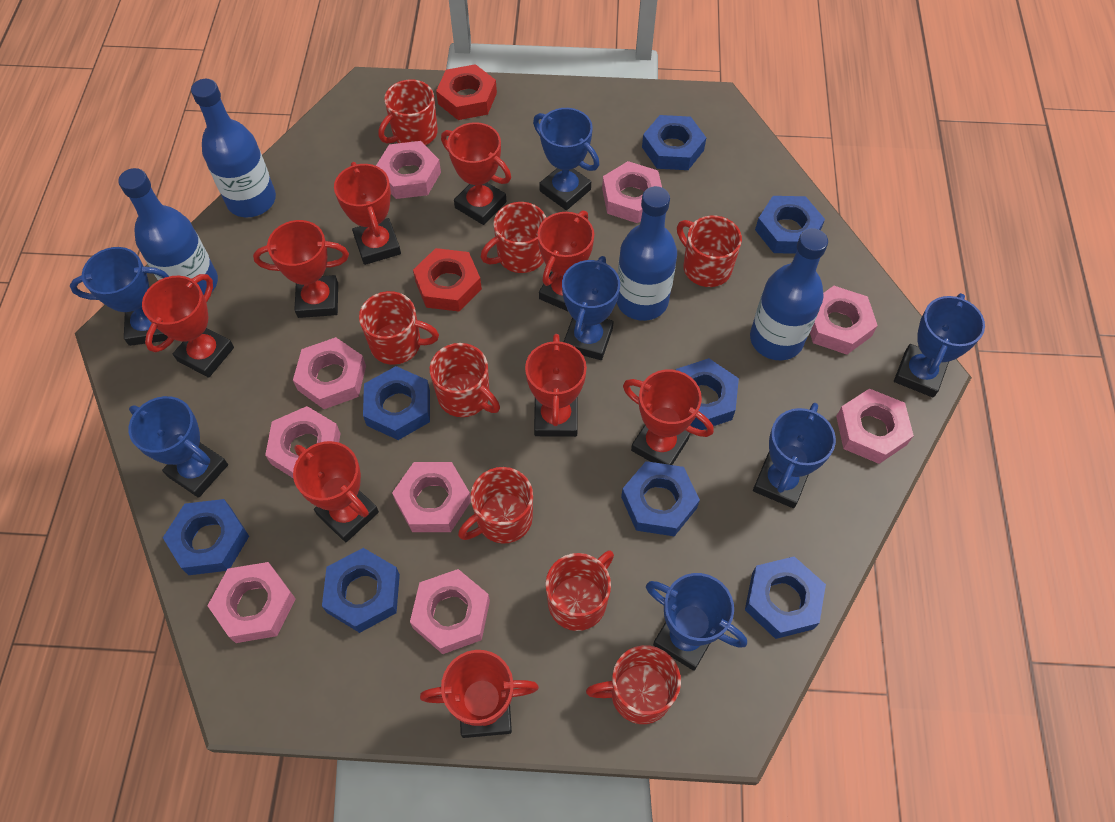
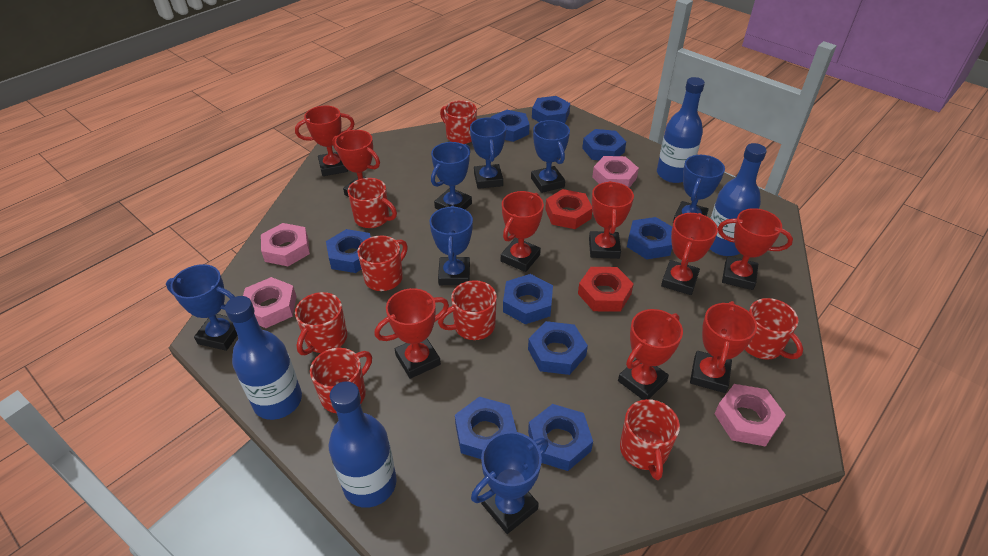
blue nut: 8 -> 9
pink nut: 9 -> 4

